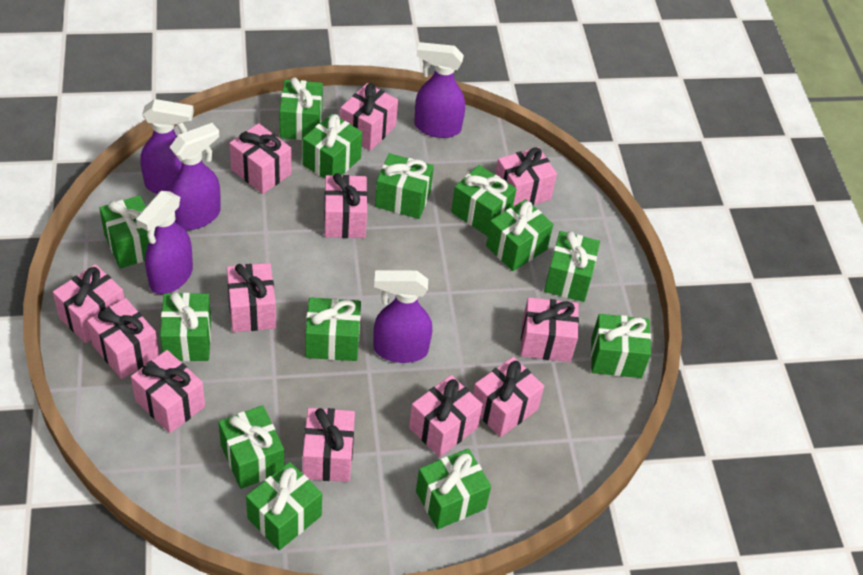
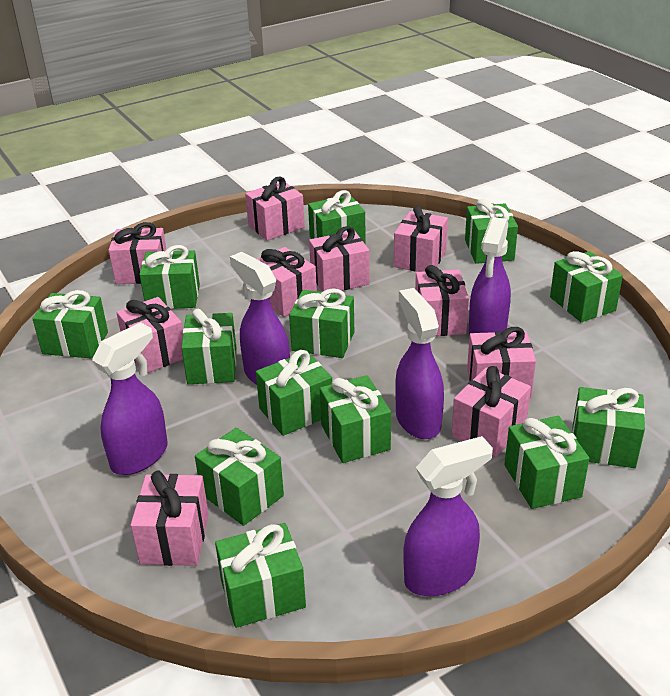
pink gift: 12 -> 10

